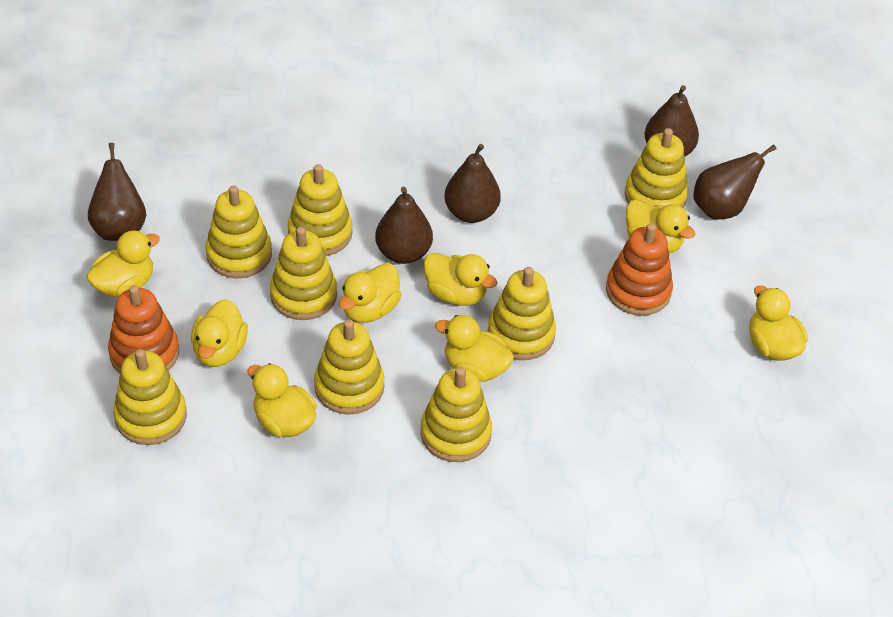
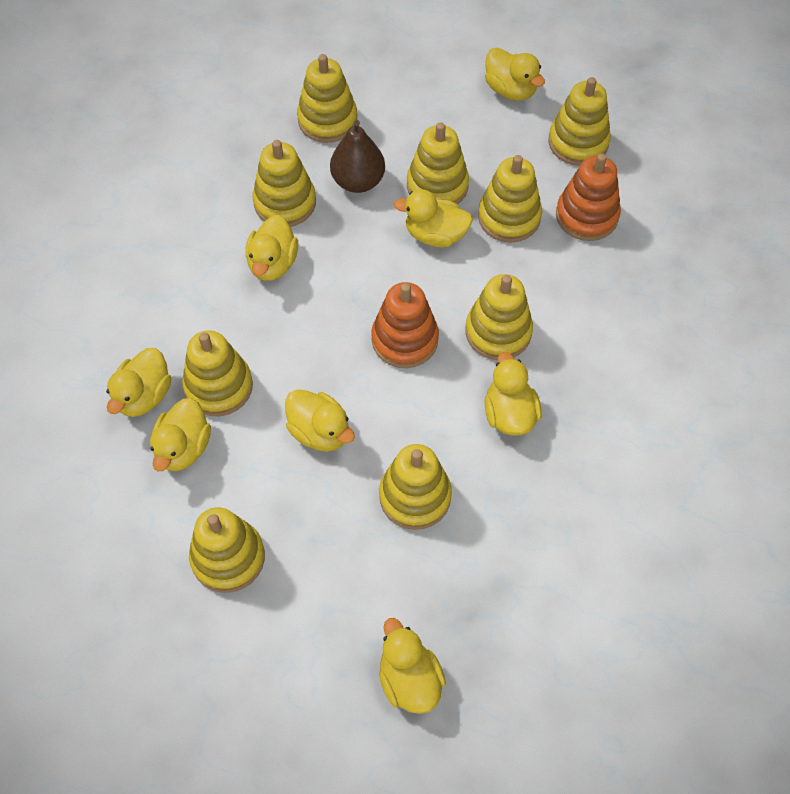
brown pear: 5 -> 1
yellow stacking toy: 8 -> 9

